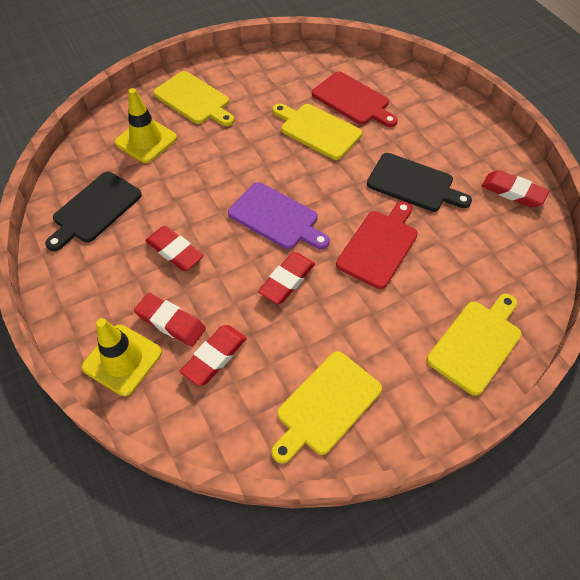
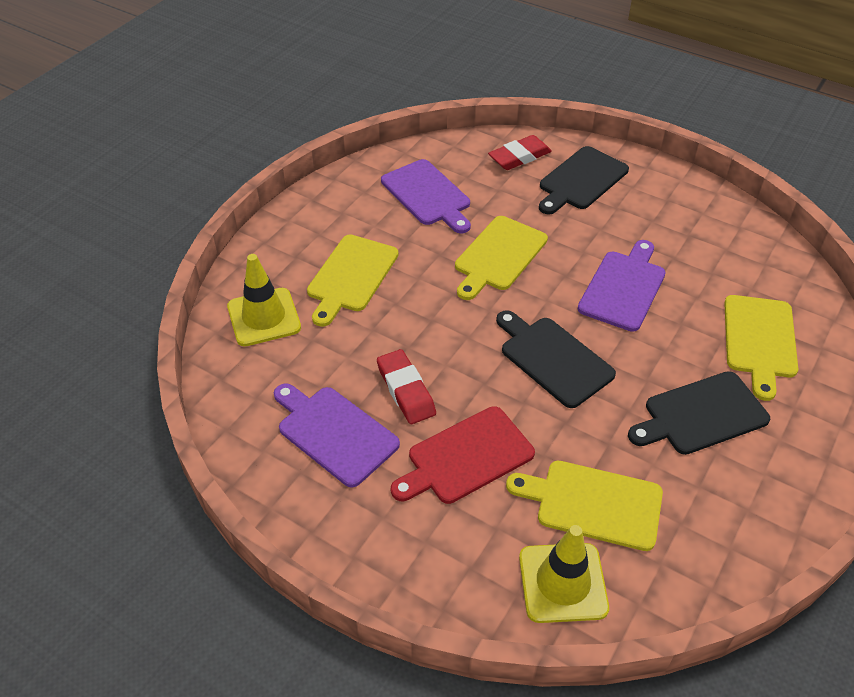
black cutting board: 2 -> 3
purple cutting board: 1 -> 3
red cutting board: 2 -> 1
red eraser: 5 -> 2

